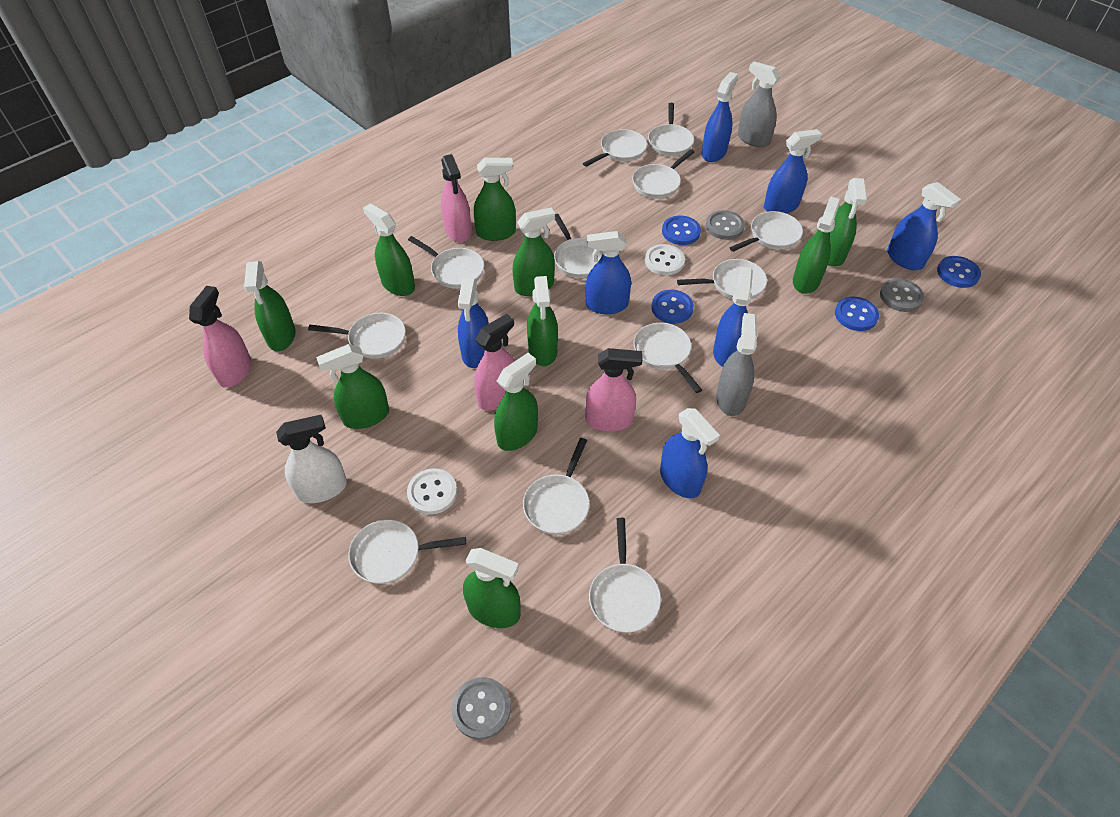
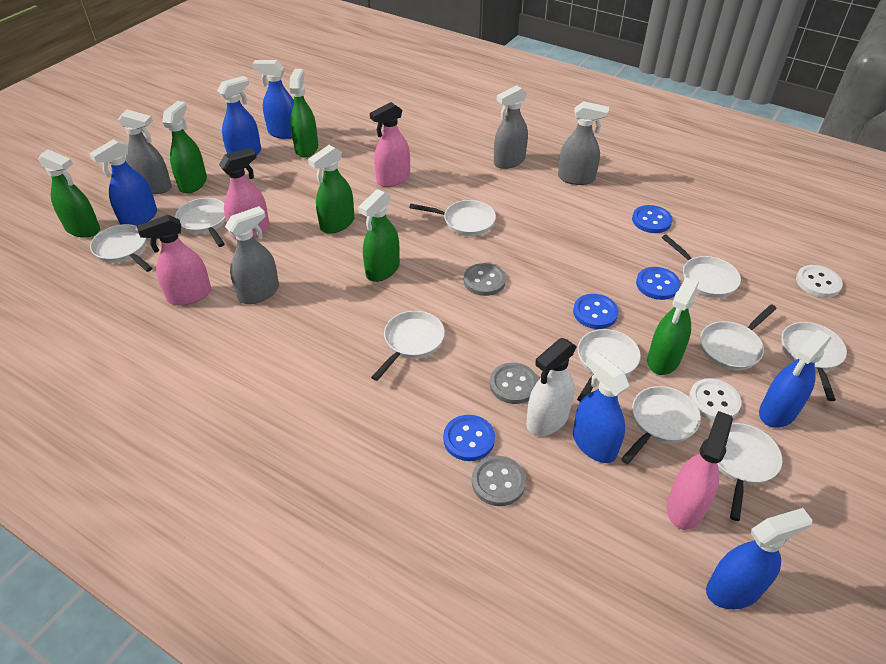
blue spray bottle: 7 -> 6
green spray bottle: 10 -> 6
grey spray bottle: 2 -> 4
white pan: 12 -> 10

